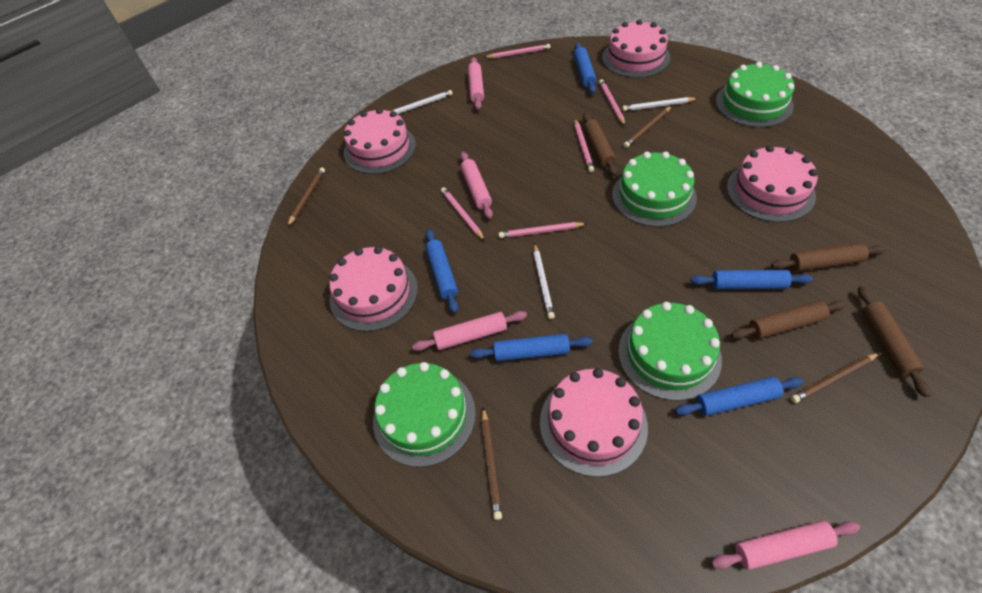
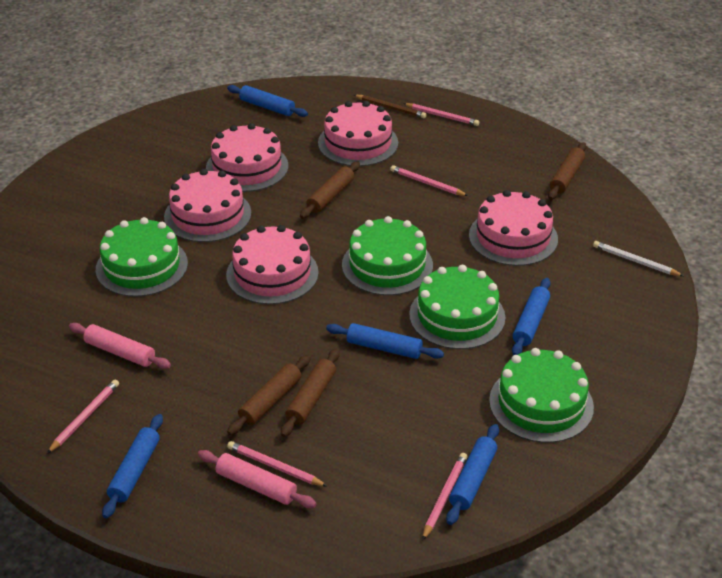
brown pencil: 4 -> 1
pink rolling pin: 4 -> 2
white pencil: 3 -> 1

